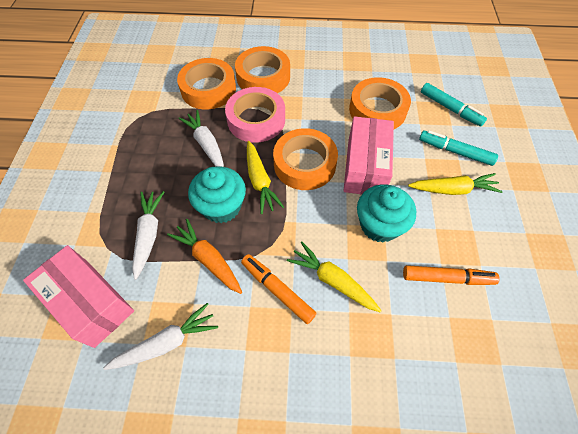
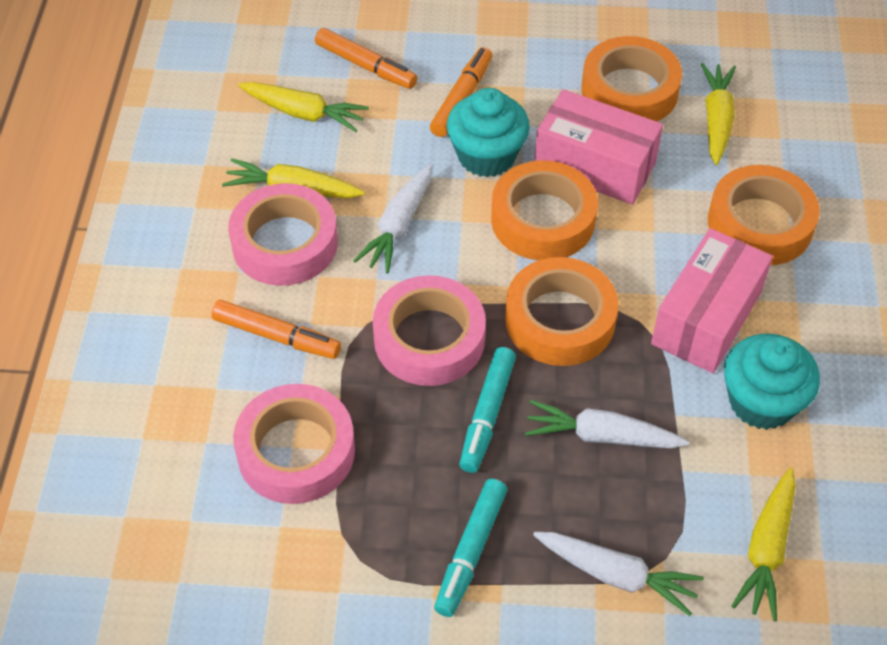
orange carrot: 1 -> 0
orange marker: 2 -> 3
pink tape: 1 -> 3
yellow carrot: 3 -> 4

